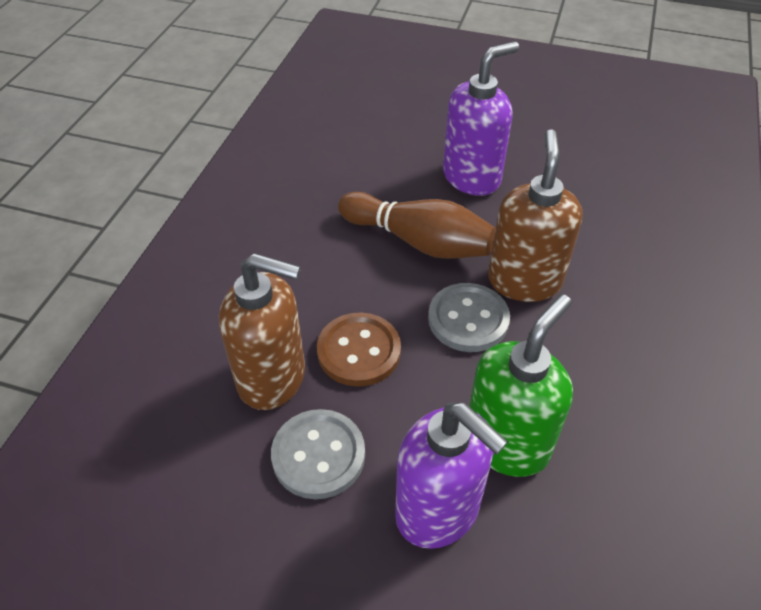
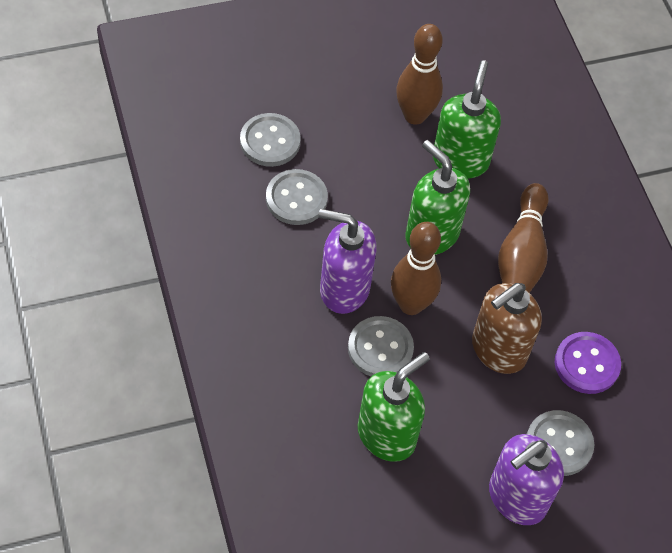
brown bowling pin: 1 -> 3
brown button: 1 -> 0
brown soap dispenser: 2 -> 1
green soap dispenser: 1 -> 3
grey button: 2 -> 4
purple button: 0 -> 1

